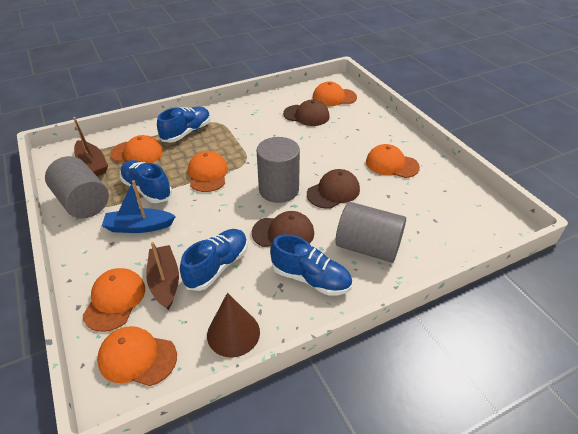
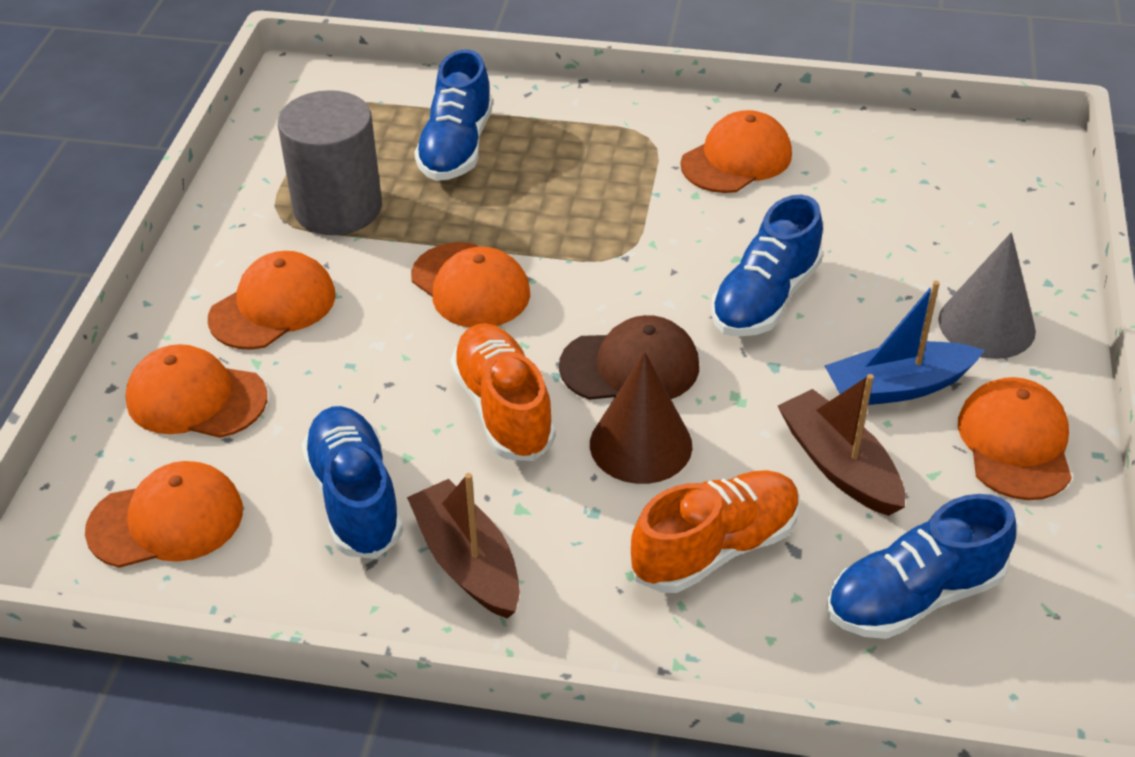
brown cap: 3 -> 1
grey cone: 0 -> 1
grey cylinder: 3 -> 1
orange shoe: 0 -> 2

